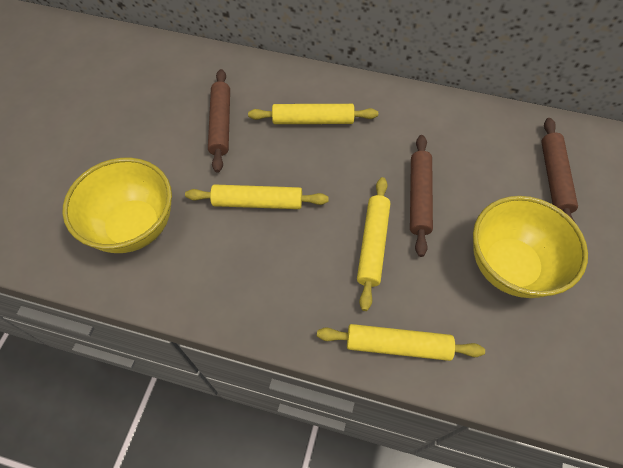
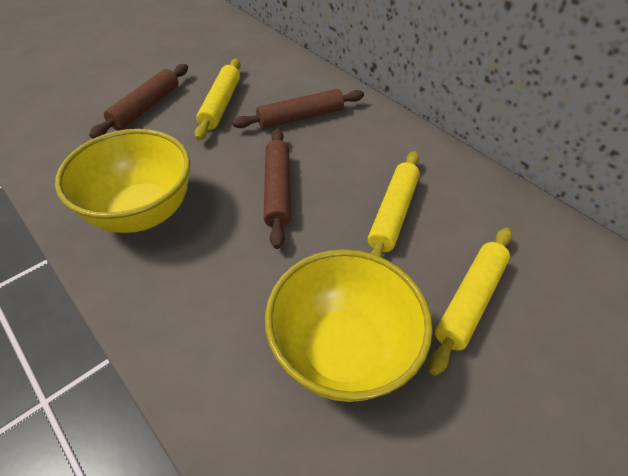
yellow rolling pin: 4 -> 3

